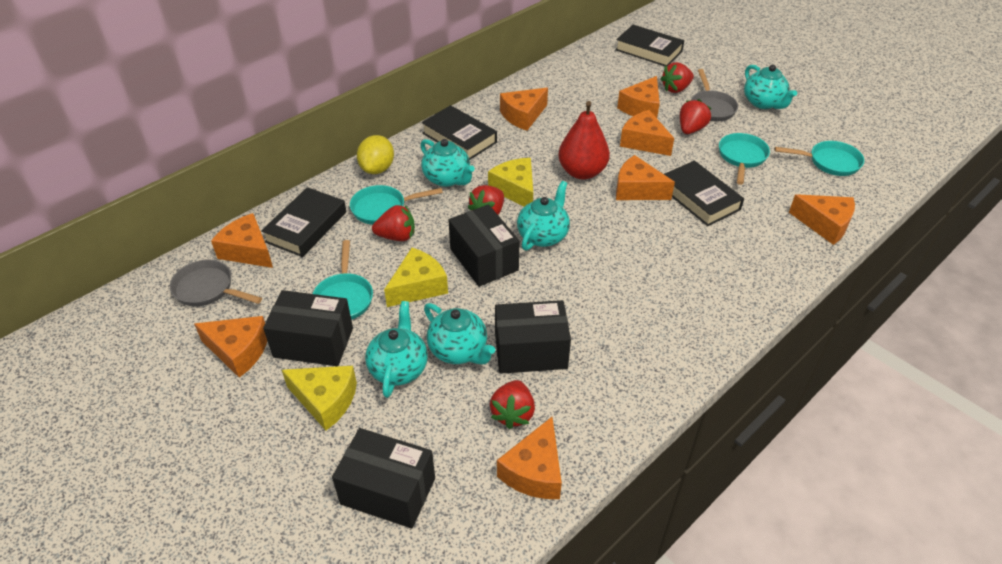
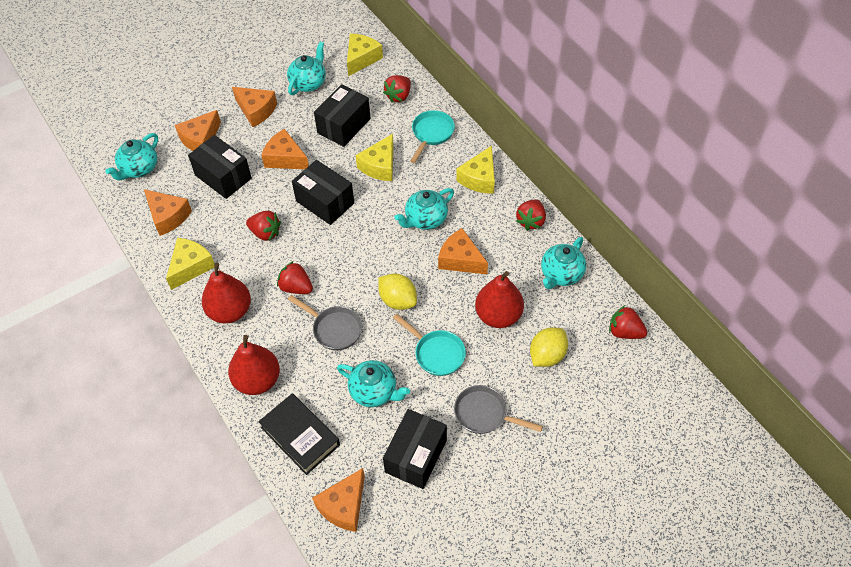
black book: 4 -> 1
orange cheese: 8 -> 6
red pear: 1 -> 3
turquoise pan: 4 -> 2
yellow cheese: 3 -> 4
yellow lemon: 1 -> 2

